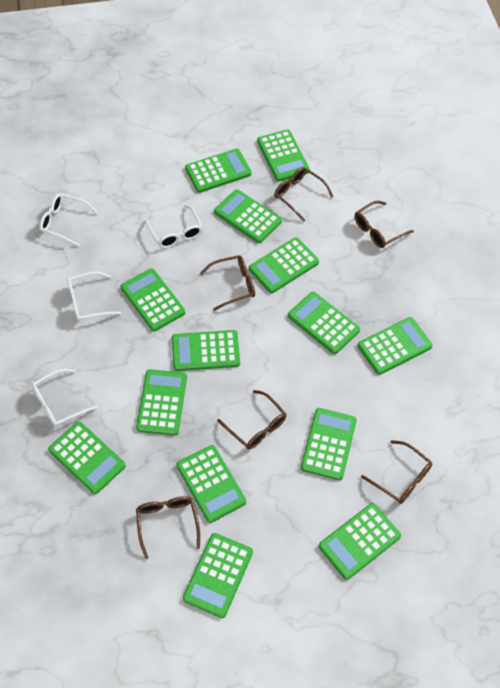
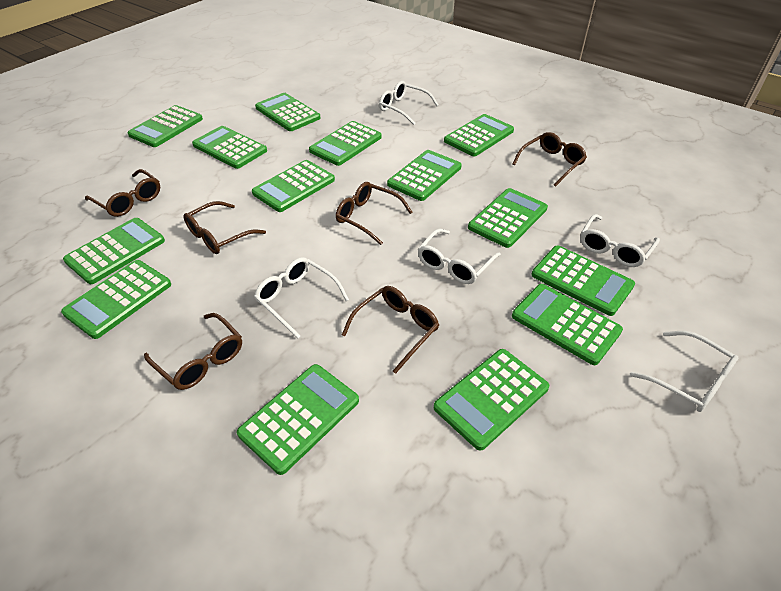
white glasses: 4 -> 5

